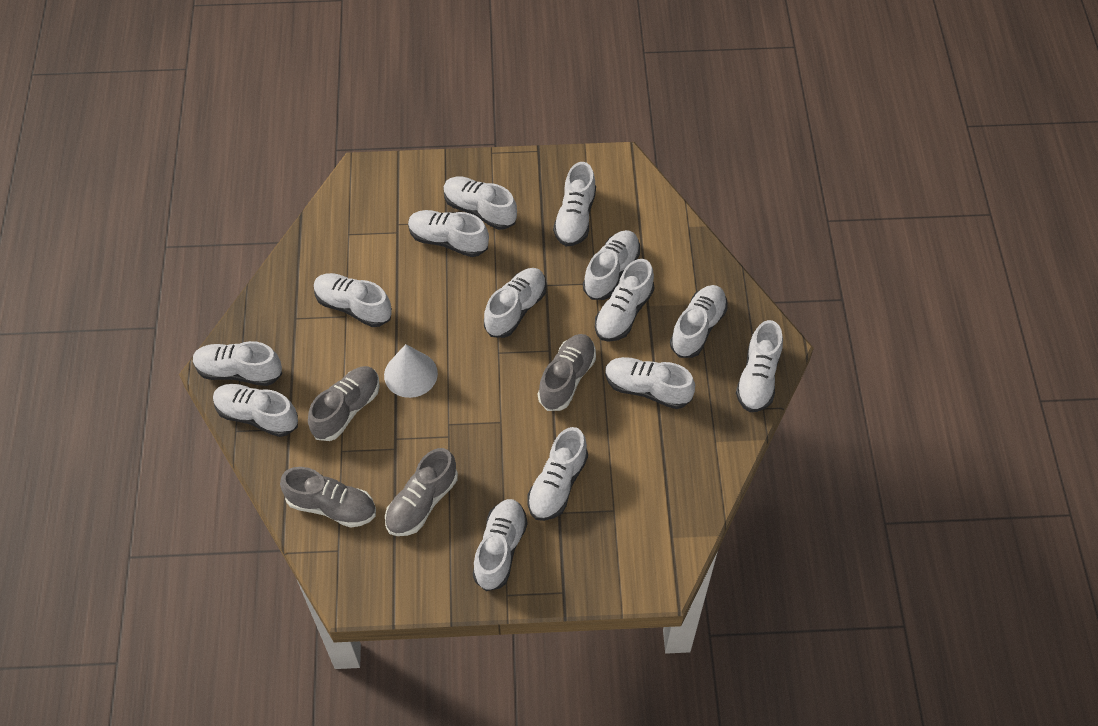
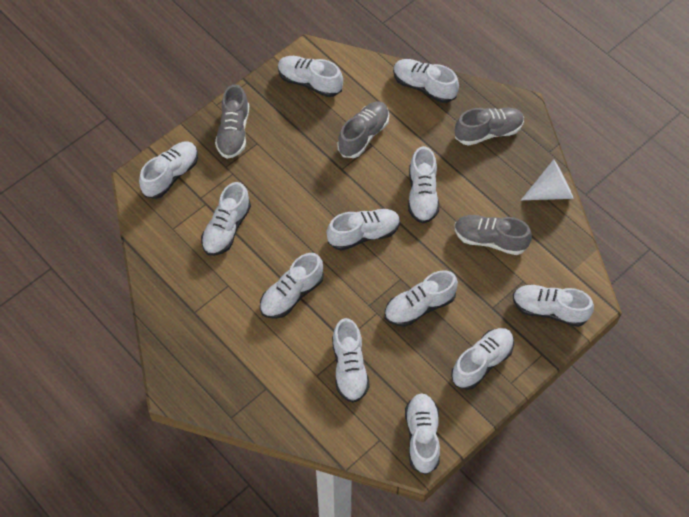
white shoe: 14 -> 12

